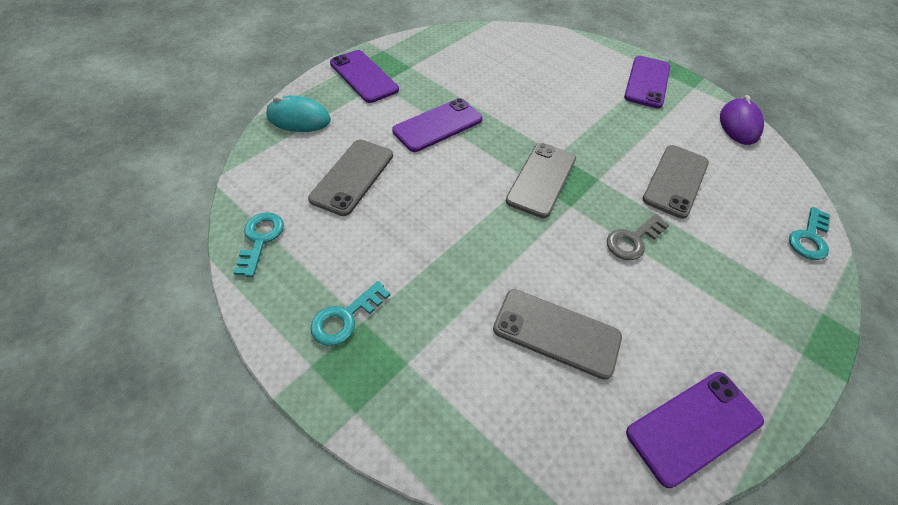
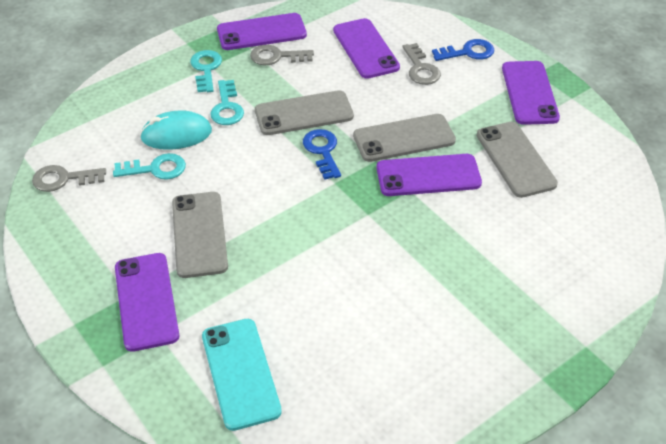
blue key: 0 -> 2
grey key: 1 -> 3
purple mouse: 1 -> 0
purple phone: 4 -> 5
turquoise phone: 0 -> 1

